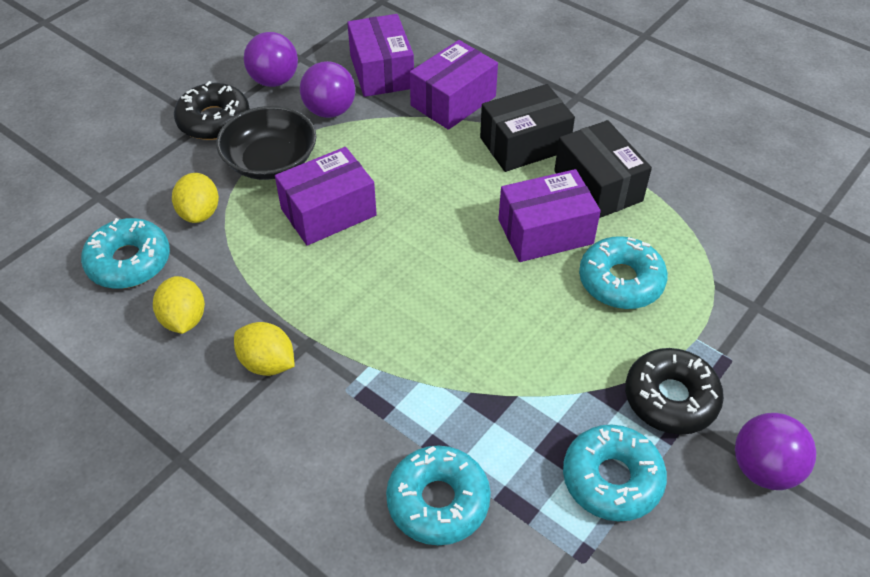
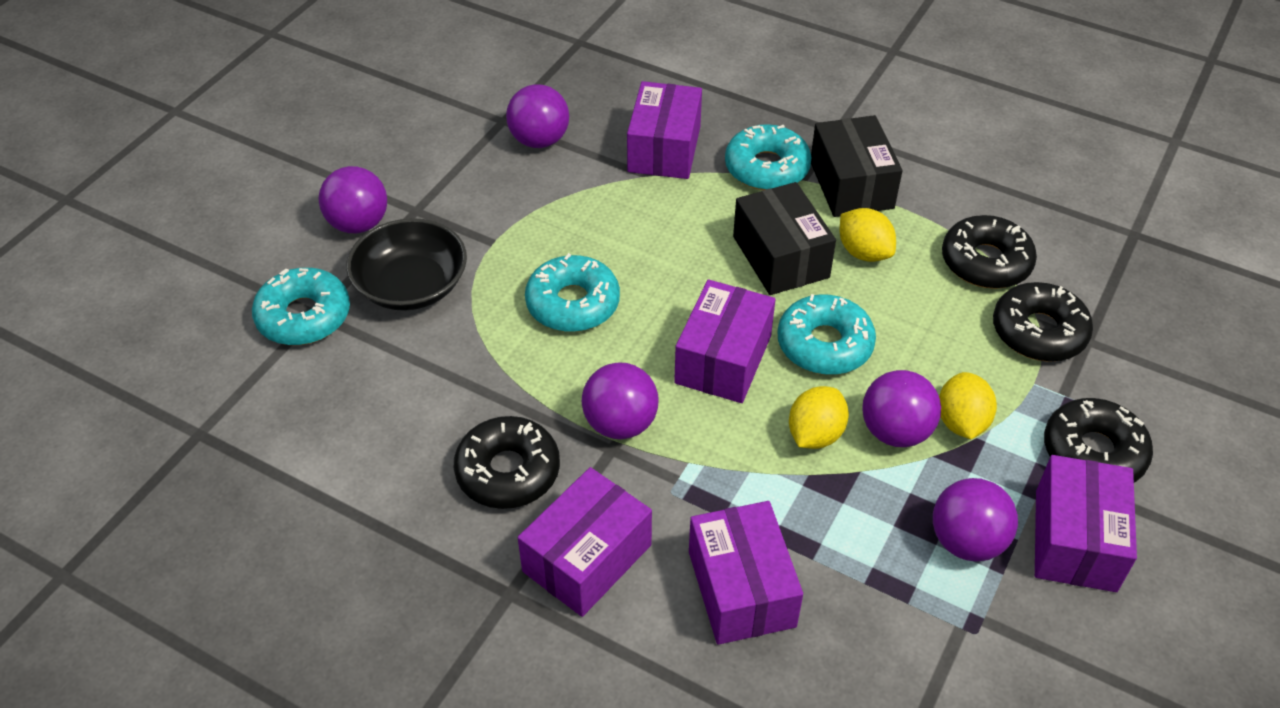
black donut: 2 -> 4
purple ball: 3 -> 5
purple box: 4 -> 5

